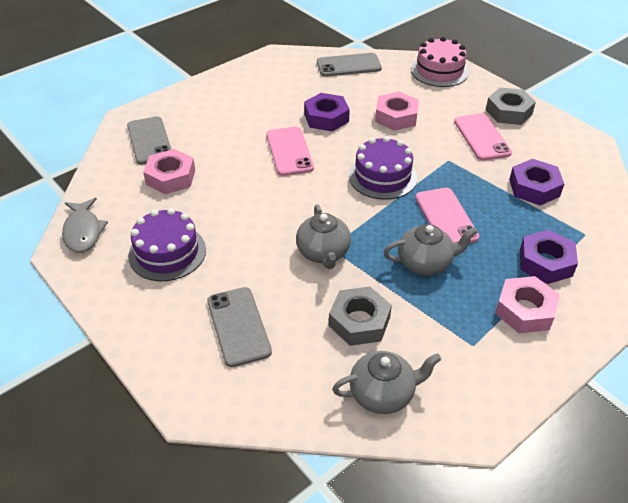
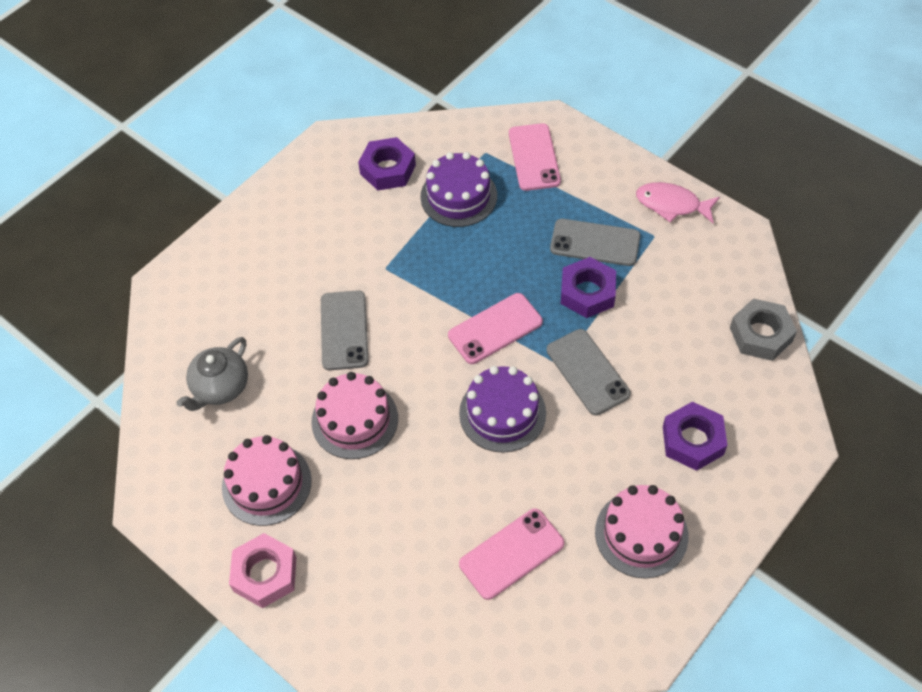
grey fish: 1 -> 0
grey nut: 2 -> 1
grey teapot: 3 -> 1
pink cake: 1 -> 3
pink fish: 0 -> 1
pink nut: 3 -> 1

